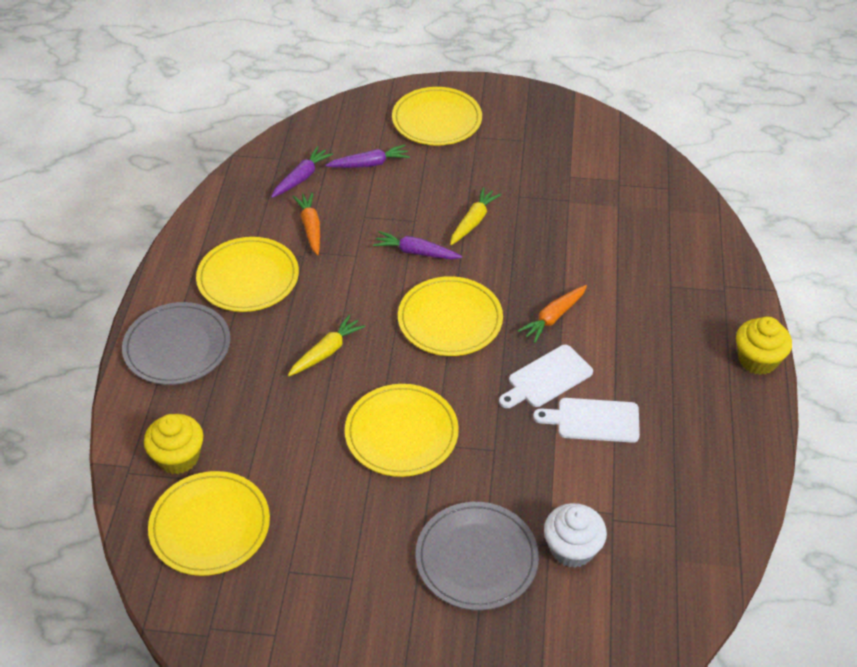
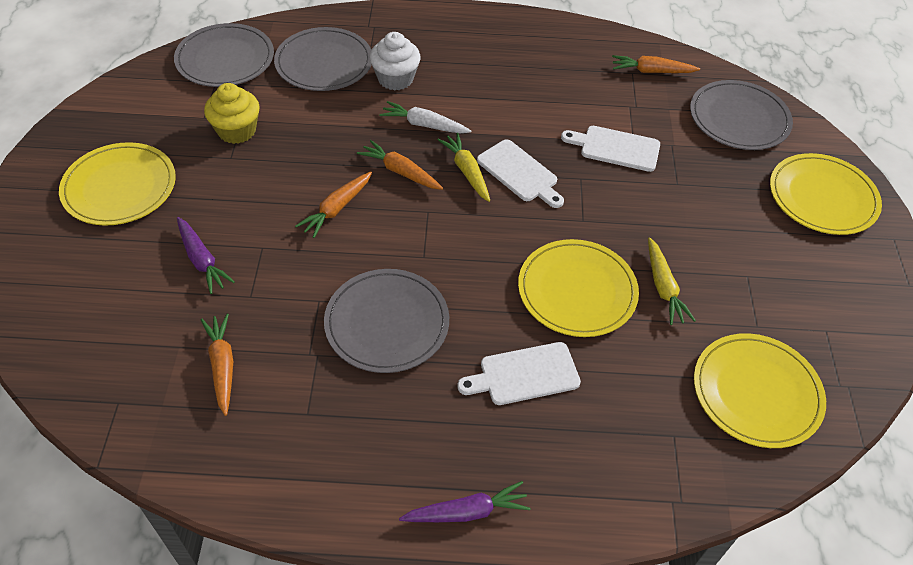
grey plate: 2 -> 4
orange carrot: 2 -> 4
purple carrot: 3 -> 2
white carrot: 0 -> 1
white cutting board: 2 -> 3
yellow cupcake: 2 -> 1
yellow plate: 5 -> 4

